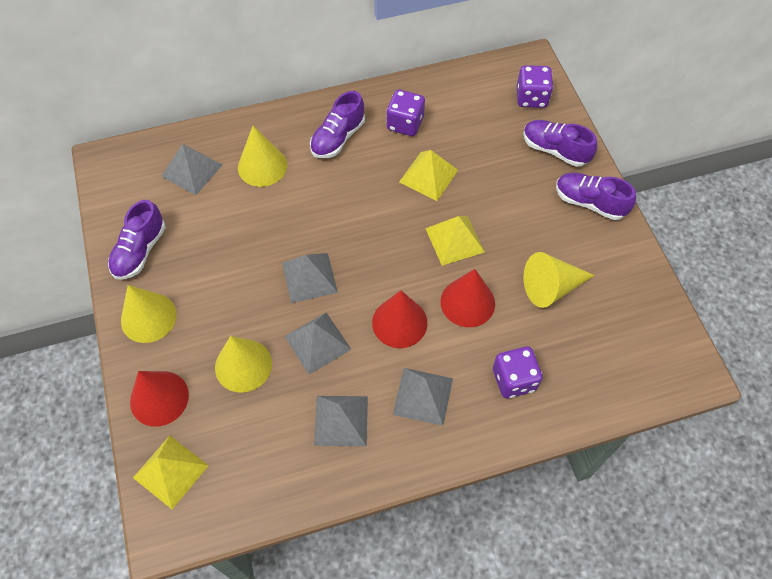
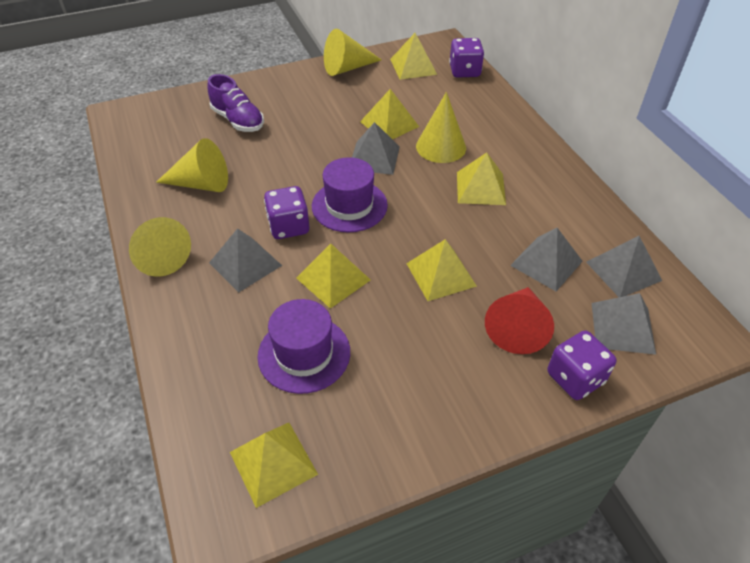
purple hat: 0 -> 2
purple shoe: 4 -> 1
red cone: 3 -> 1
yellow pyramid: 3 -> 6

